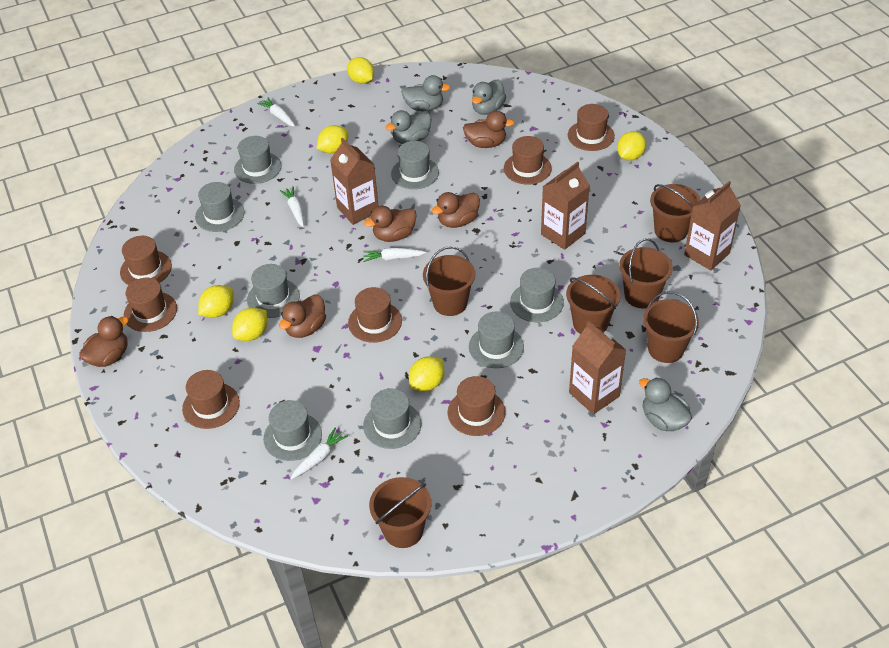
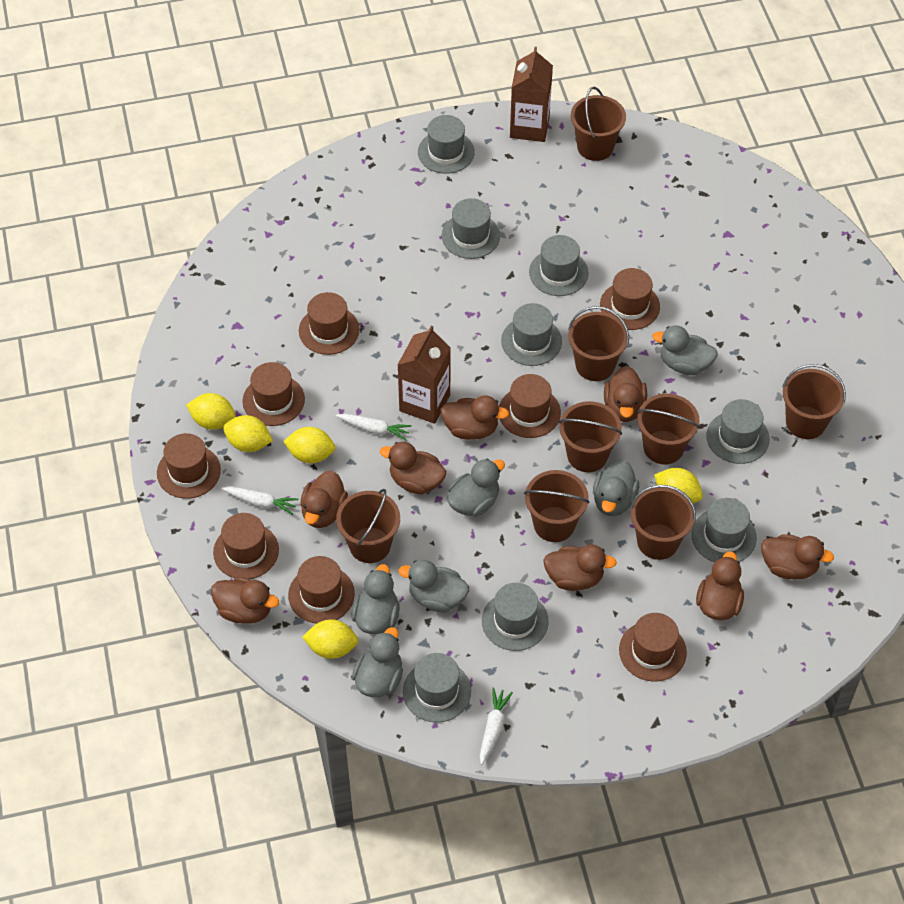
brown bucket: 6 -> 8
brown carton: 4 -> 2
brown duck: 5 -> 8
brown hat: 7 -> 8
grey duck: 4 -> 6
white carrot: 4 -> 3
yellow lemon: 6 -> 5

